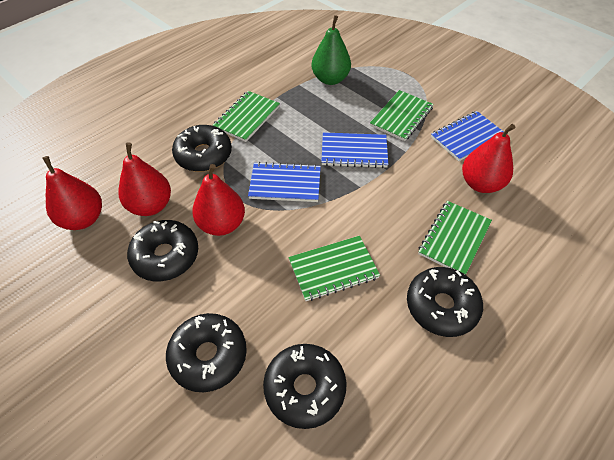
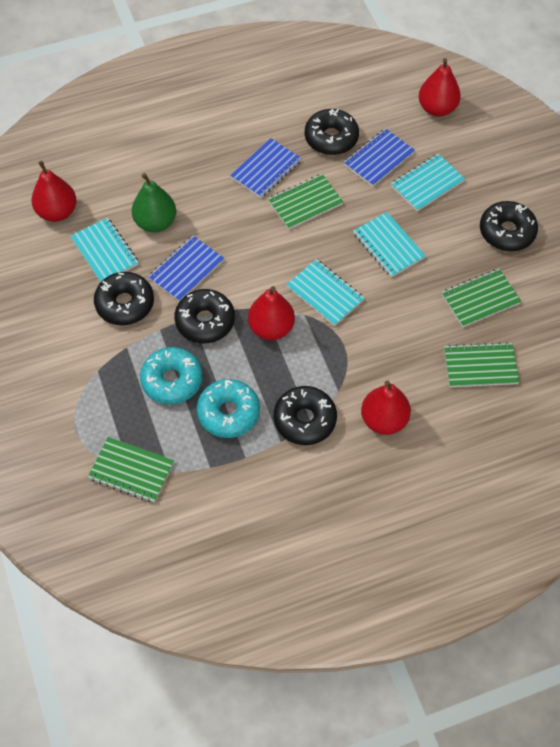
turquoise donut: 0 -> 2
turquoise notebook: 0 -> 4

